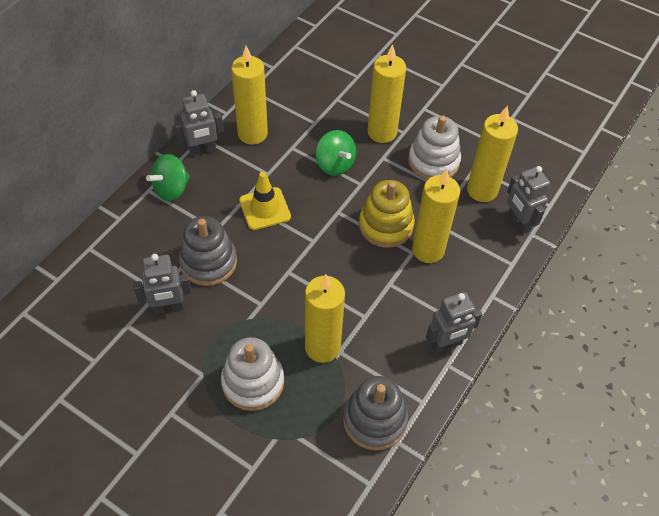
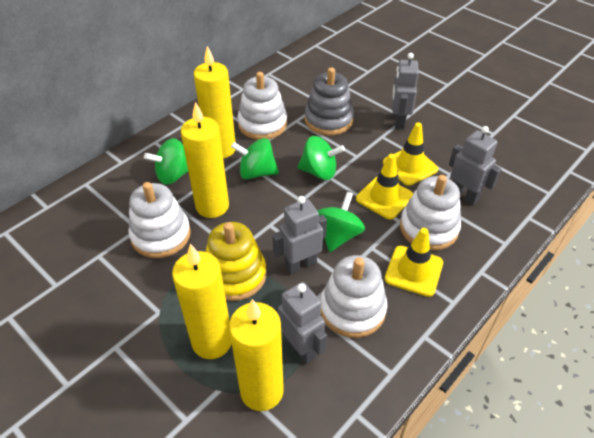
green spinning top: 2 -> 4
grey stacking toy: 2 -> 1
white stacking toy: 2 -> 4
yellow candle: 5 -> 4
yellow traffic cone: 1 -> 3

